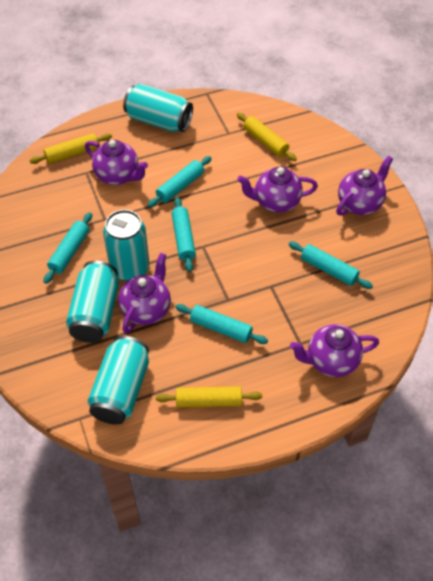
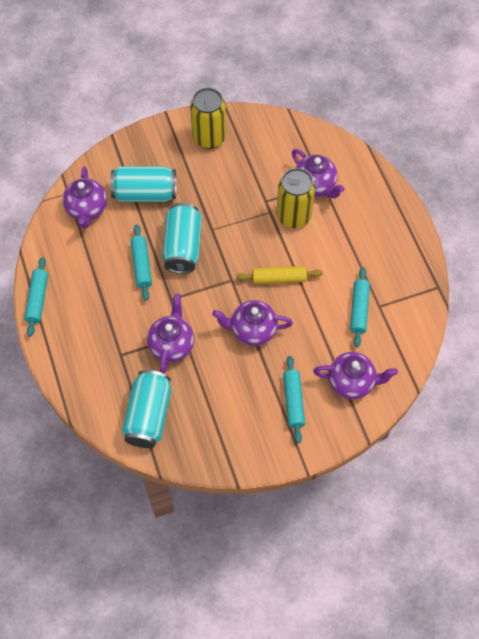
turquoise can: 4 -> 3
turquoise rolling pin: 5 -> 4
yellow can: 0 -> 2
yellow rolling pin: 3 -> 1

